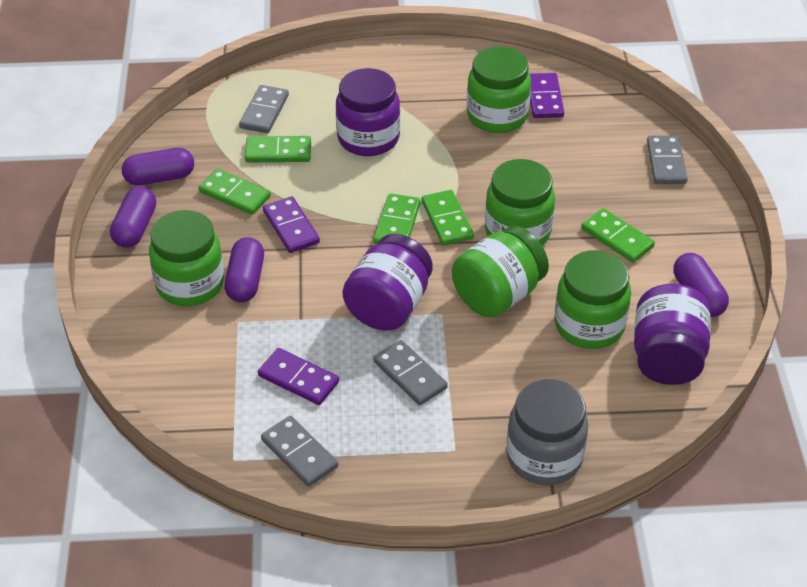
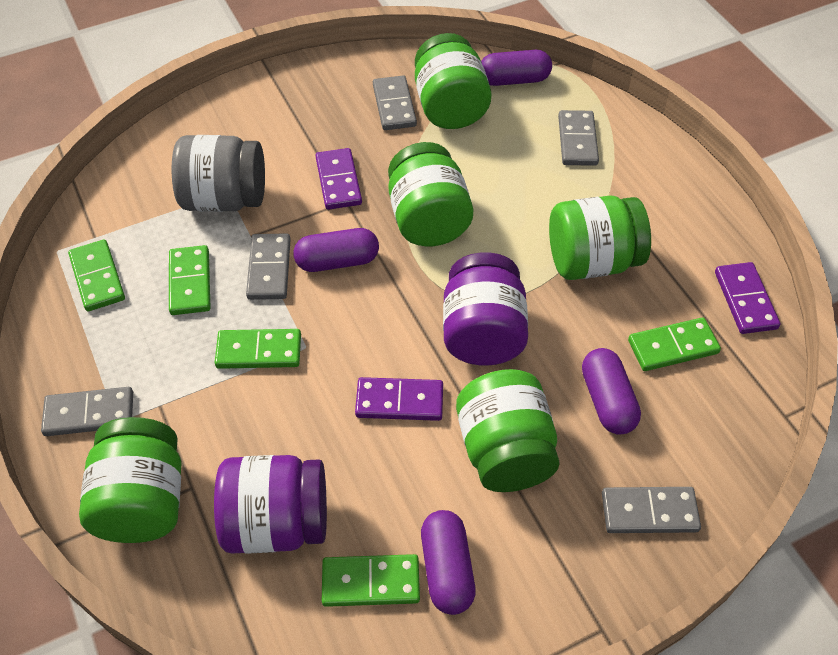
grey domino: 4 -> 5
purple jar: 3 -> 2

